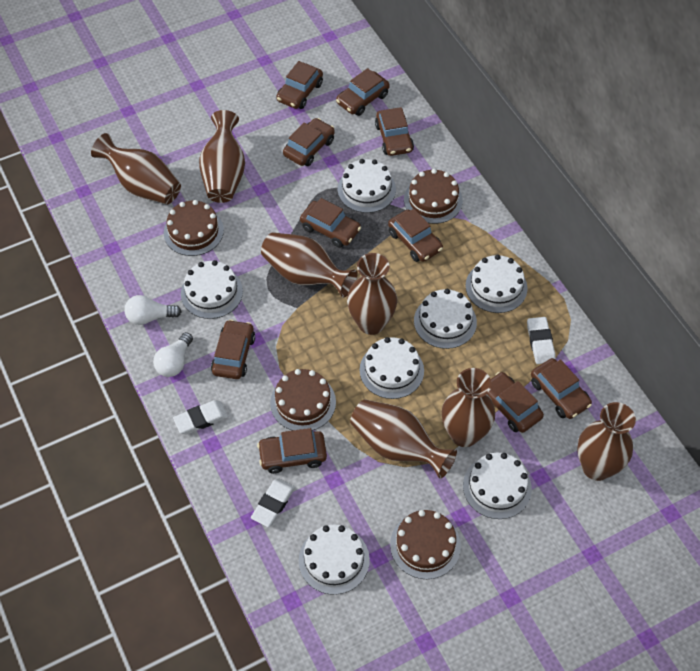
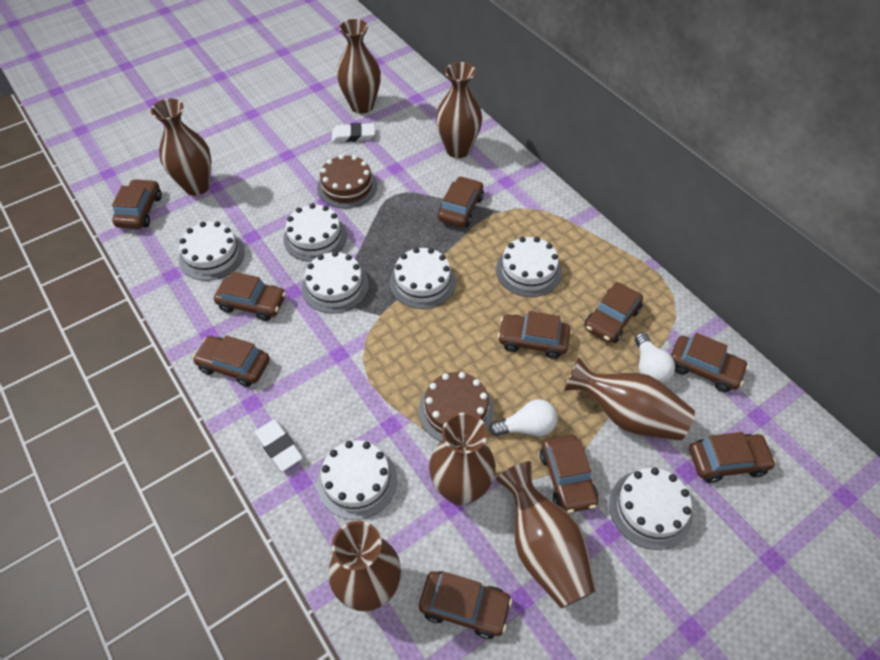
brown cake: 4 -> 2
white eraser: 3 -> 2

